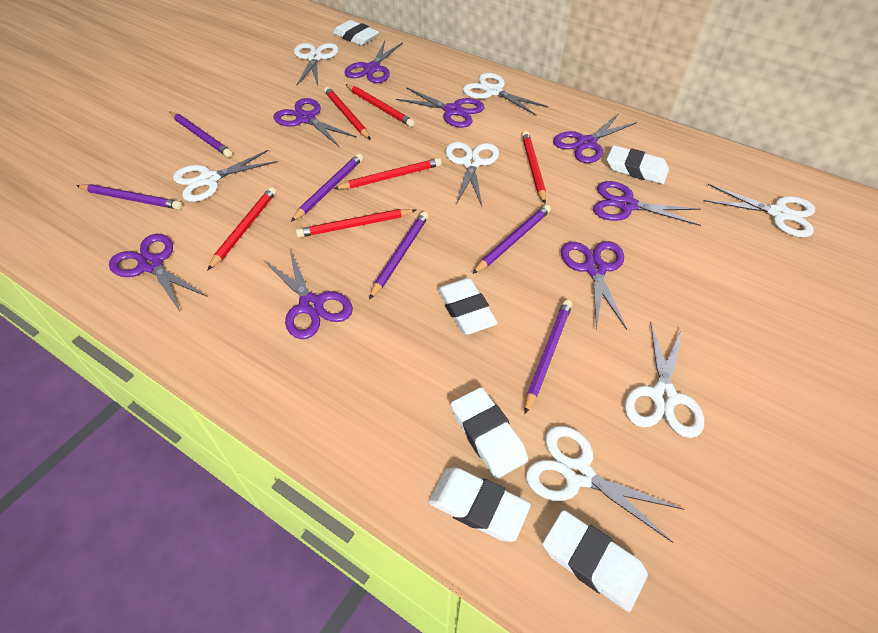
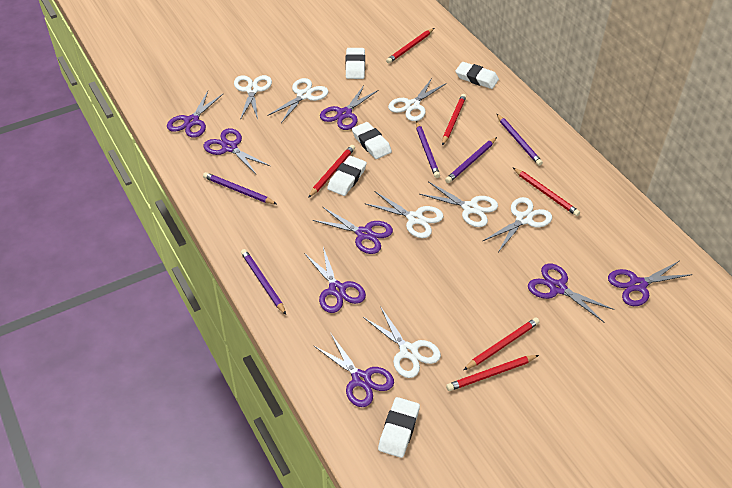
purple pencil: 6 -> 5
white eraser: 6 -> 5

